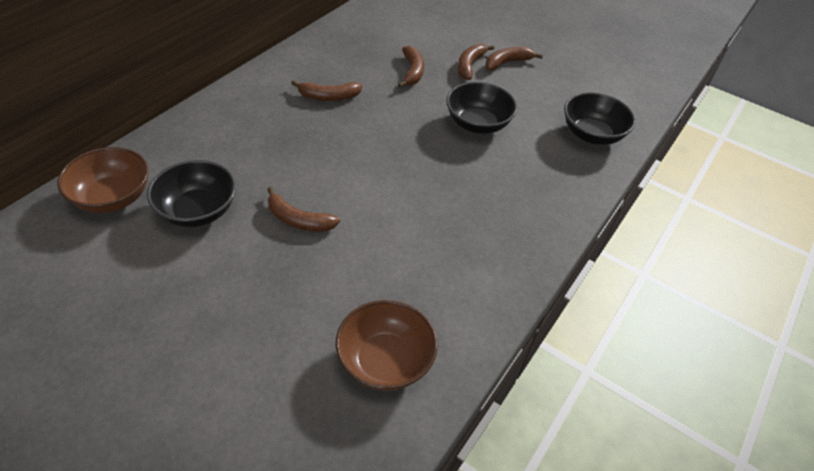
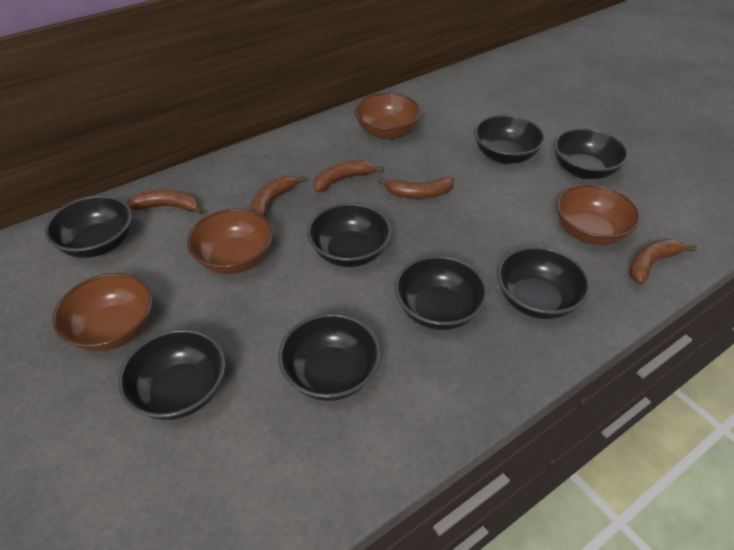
black bowl: 3 -> 8
brown bowl: 2 -> 4

